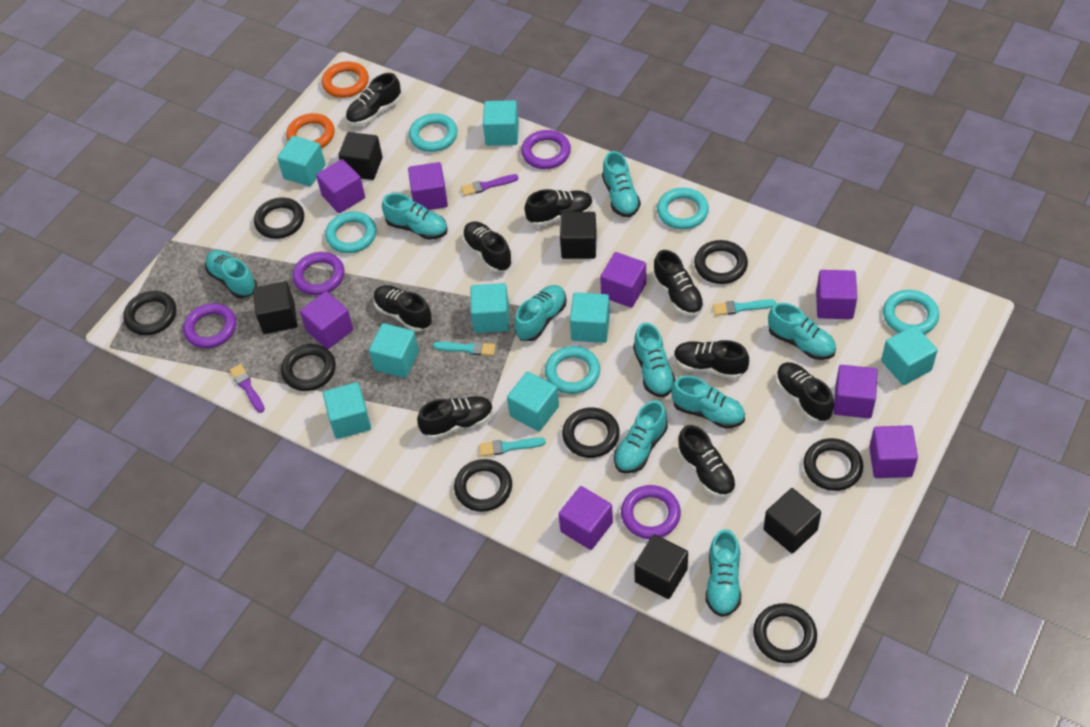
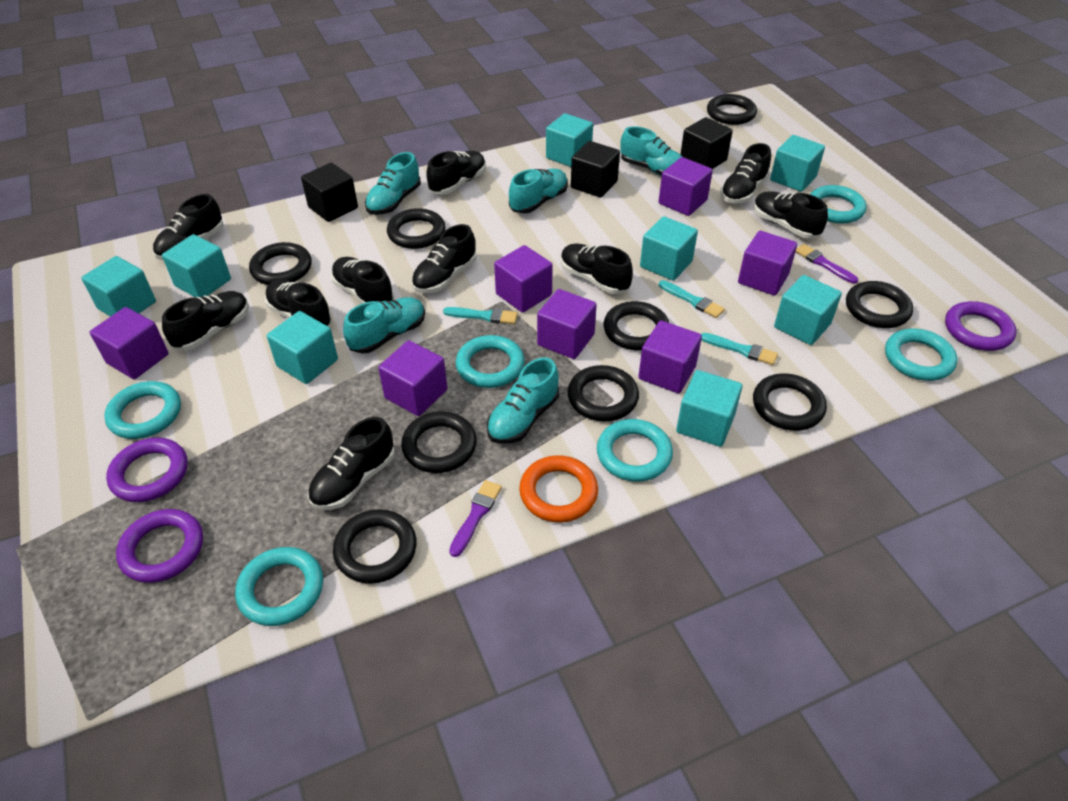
black cube: 5 -> 3
black ring: 8 -> 9
black shoe: 9 -> 10
orange ring: 2 -> 1
purple cube: 8 -> 7
purple ring: 4 -> 3
turquoise ring: 5 -> 6
turquoise shoe: 9 -> 5

